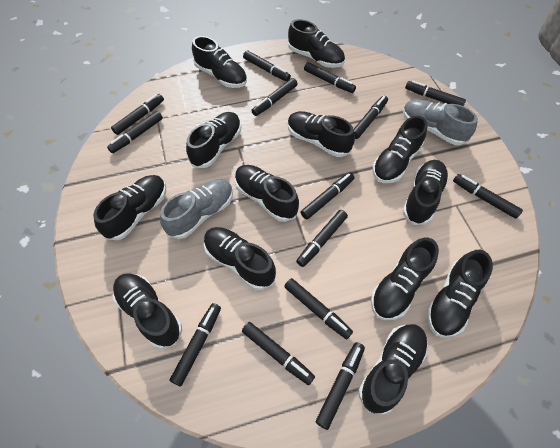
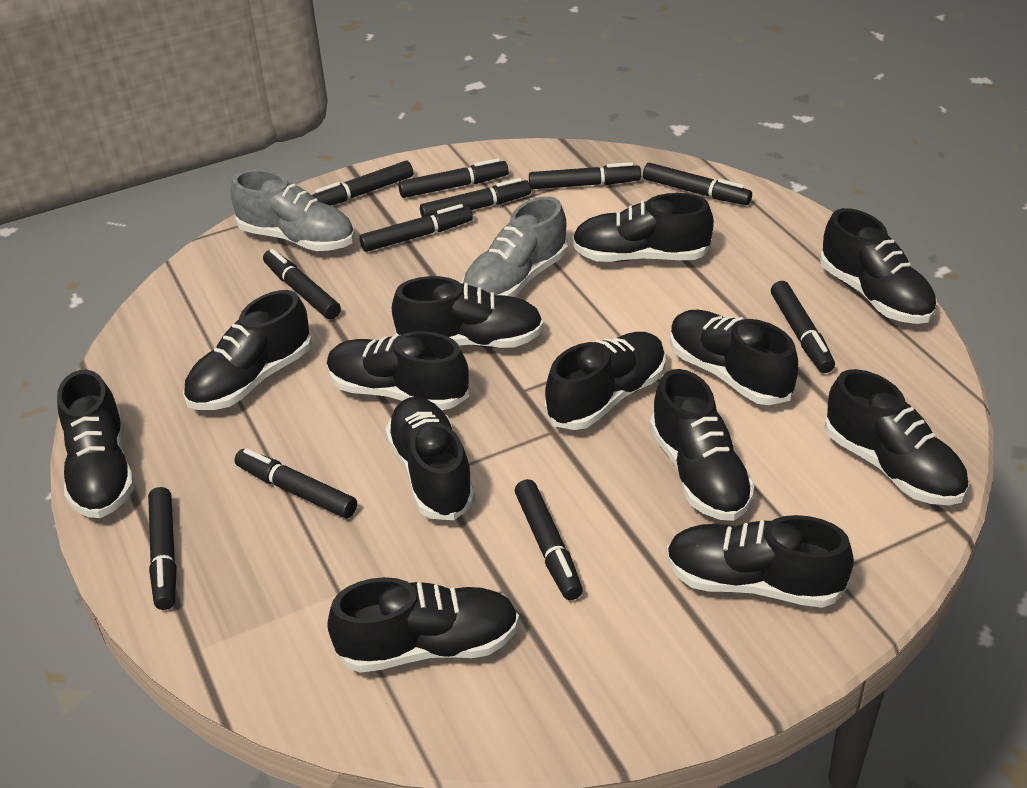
black marker: 14 -> 11

